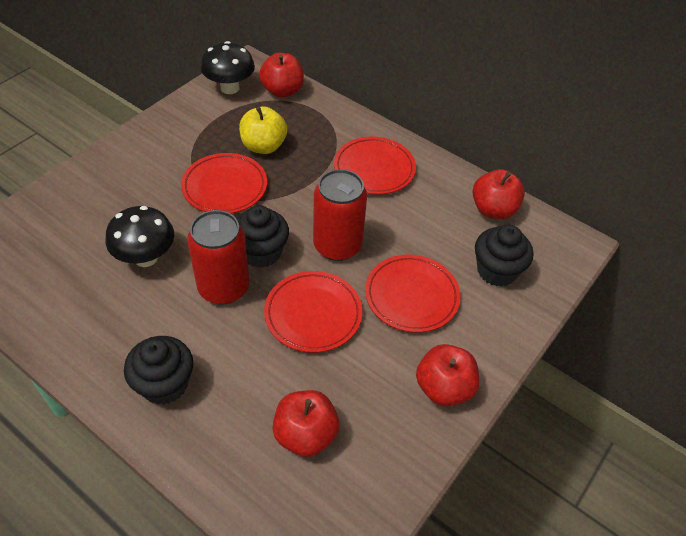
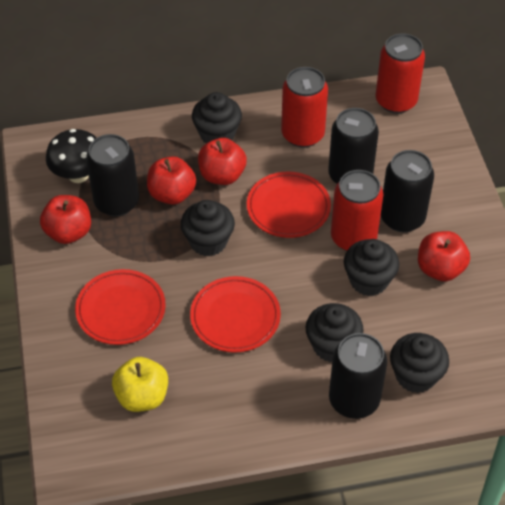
black can: 0 -> 4
black cupcake: 3 -> 5
black mushroom: 2 -> 1
red can: 2 -> 3
red plate: 4 -> 3

